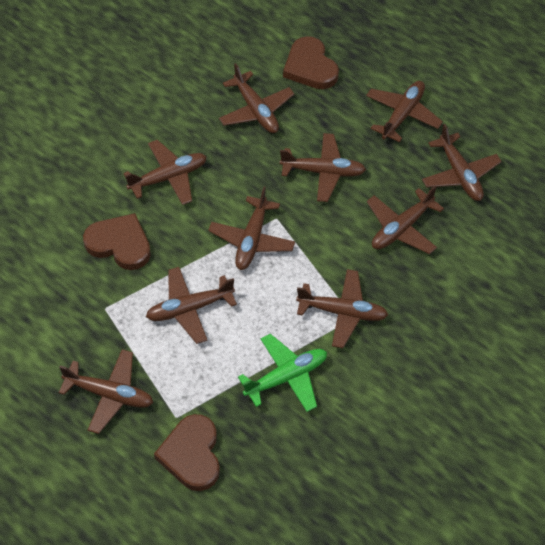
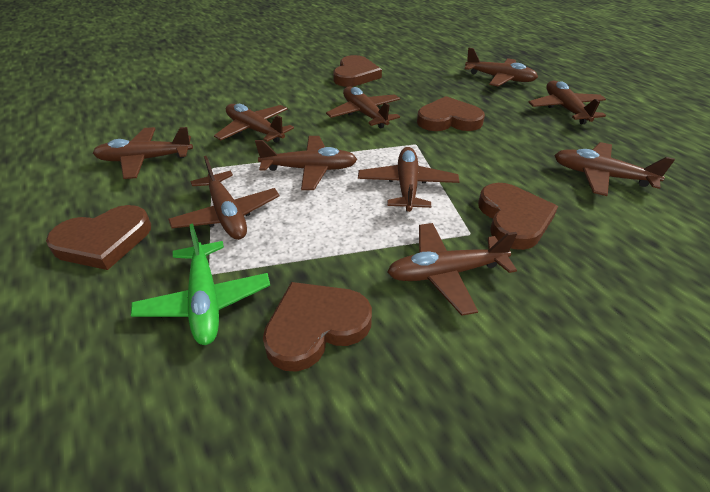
brown heart: 3 -> 5

